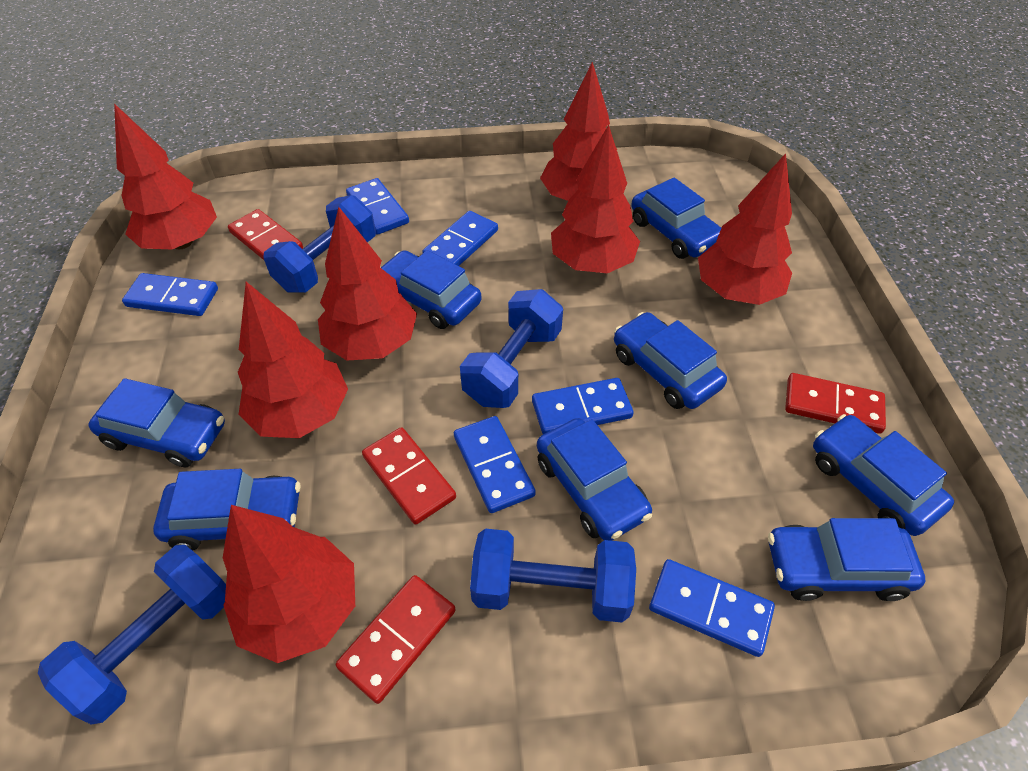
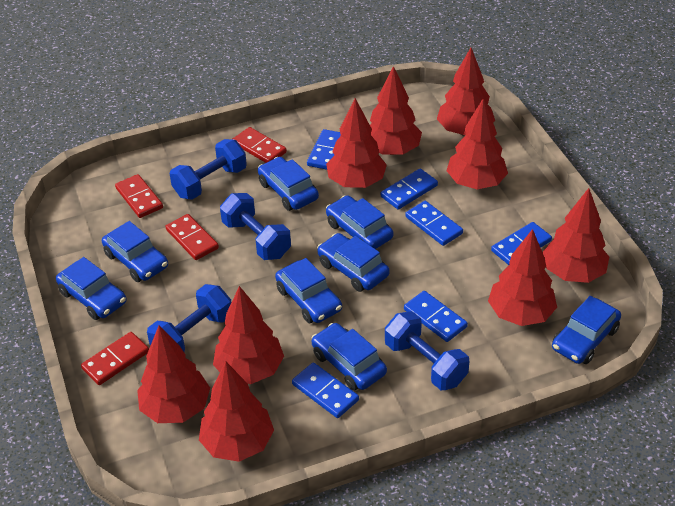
red tree: 7 -> 9

